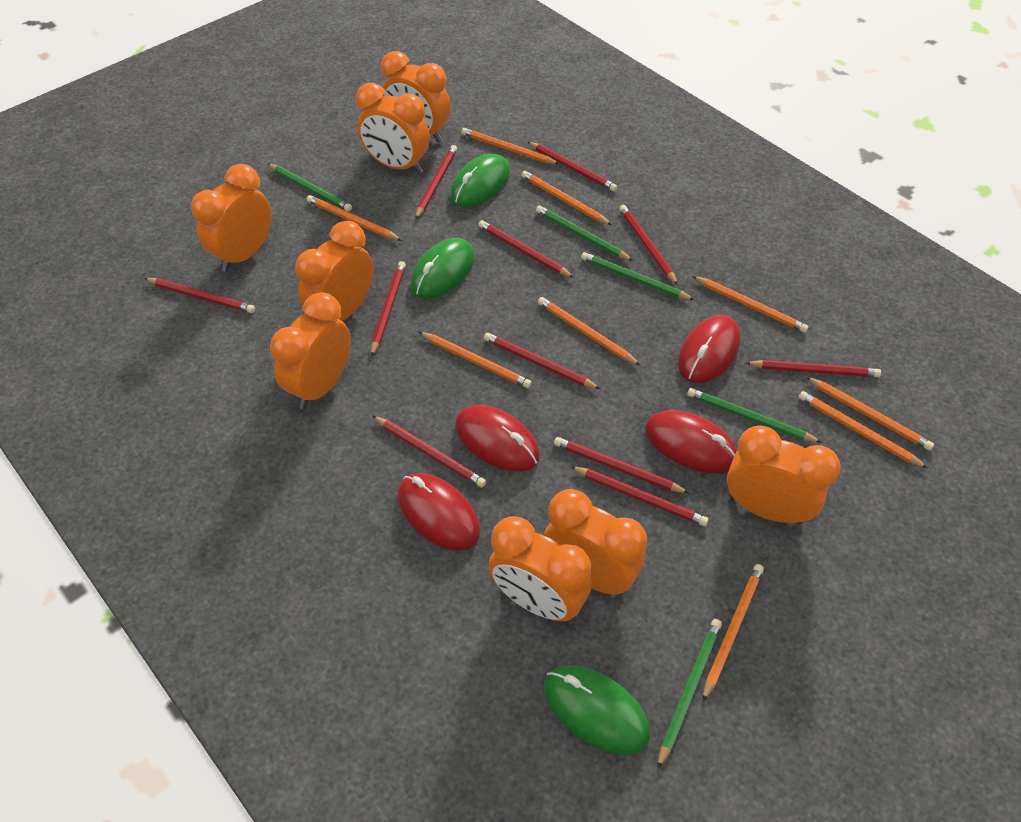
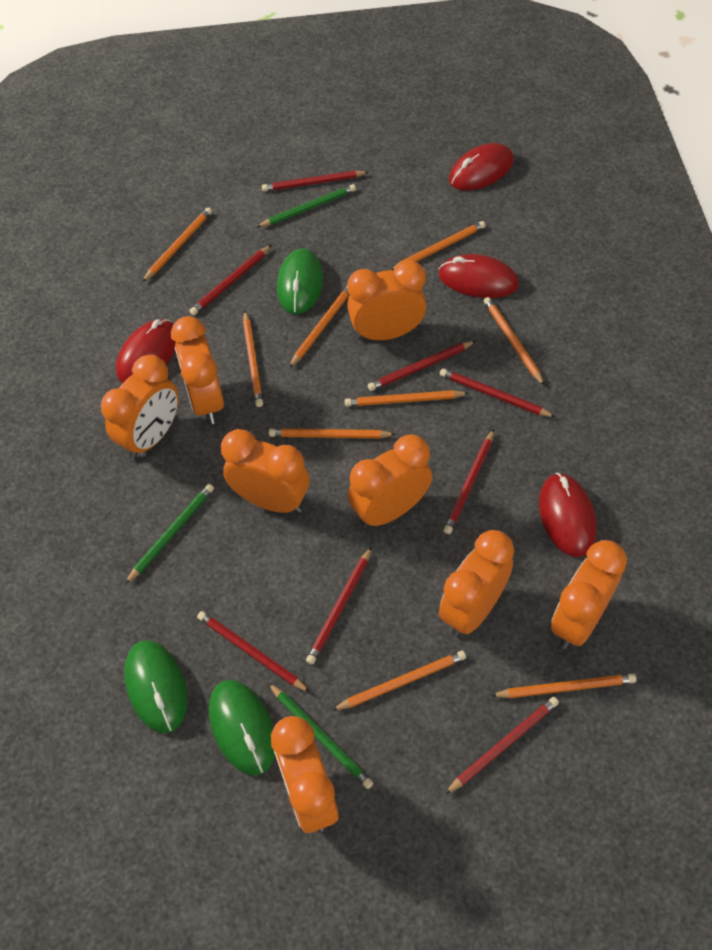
green pencil: 5 -> 3
red pencil: 11 -> 8

